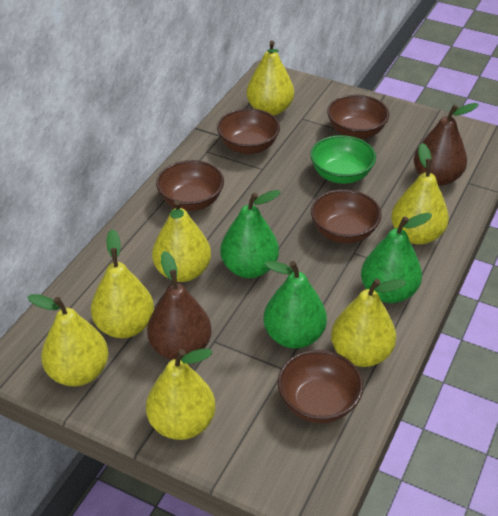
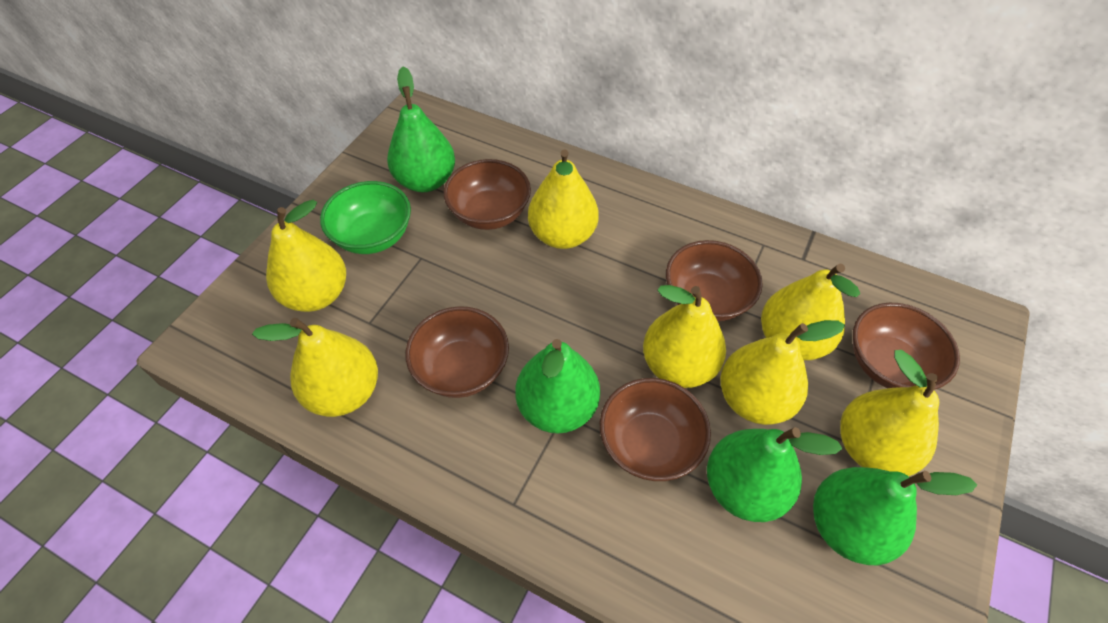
brown pear: 2 -> 0
green pear: 3 -> 4

